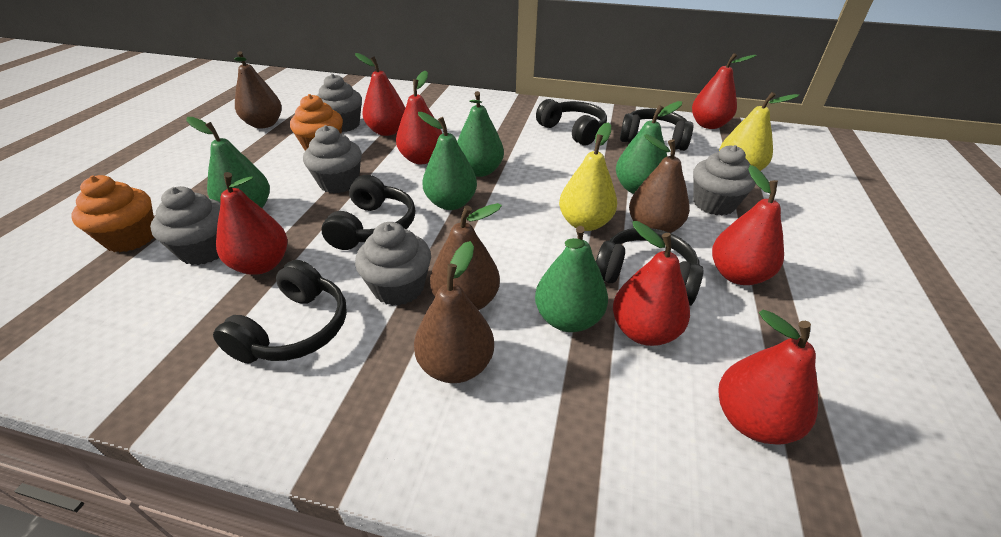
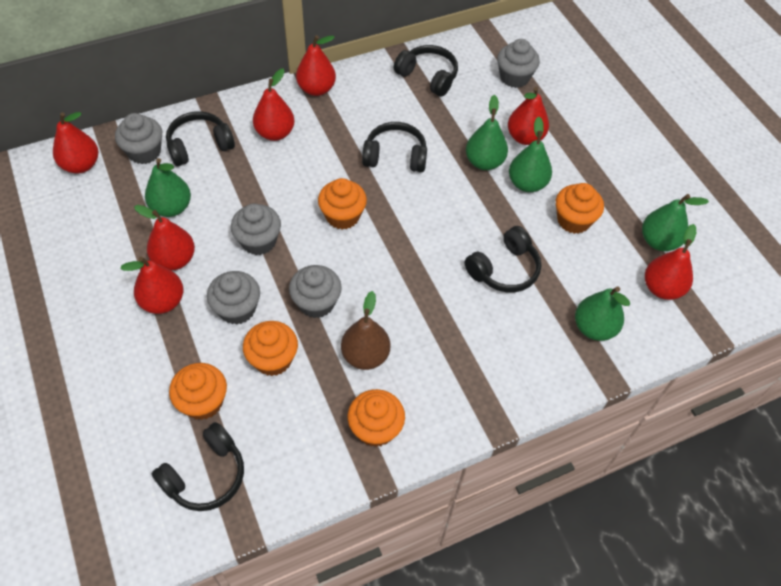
brown pear: 4 -> 1
orange cupcake: 2 -> 5
yellow pear: 2 -> 0

